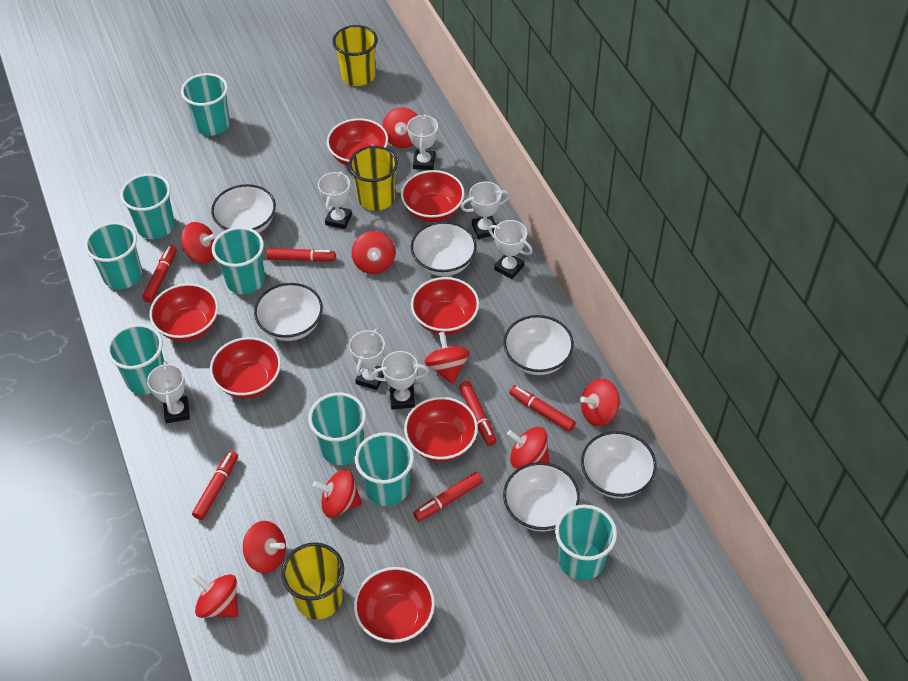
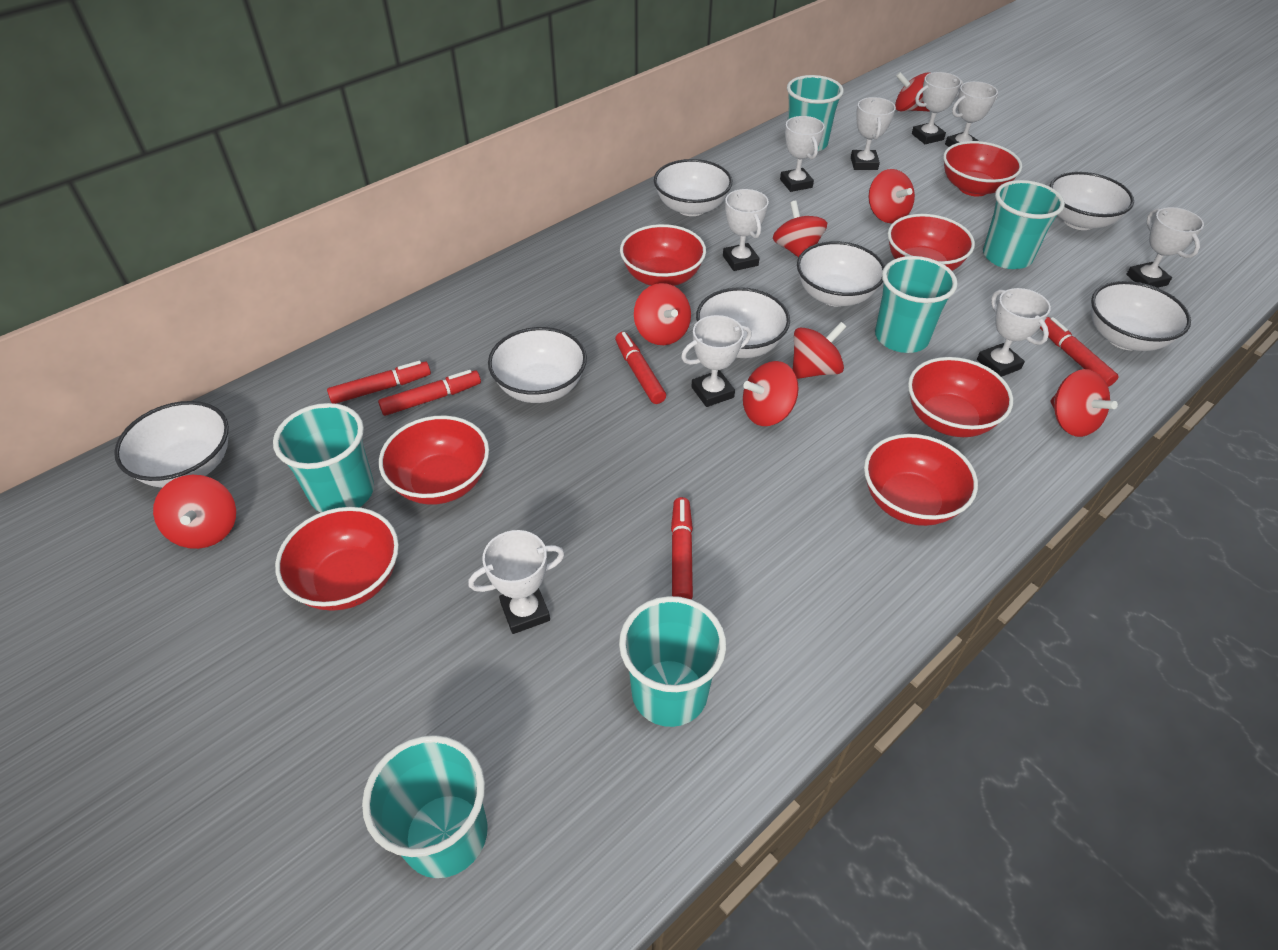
red marker: 6 -> 5
red spinning top: 9 -> 8
turquoise cup: 8 -> 6
white bowl: 6 -> 7
white trophy: 7 -> 9
yellow cup: 3 -> 0

